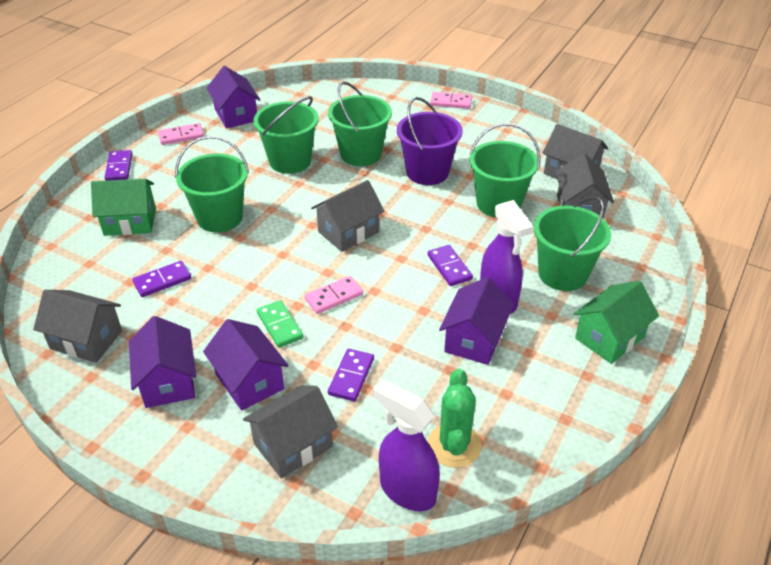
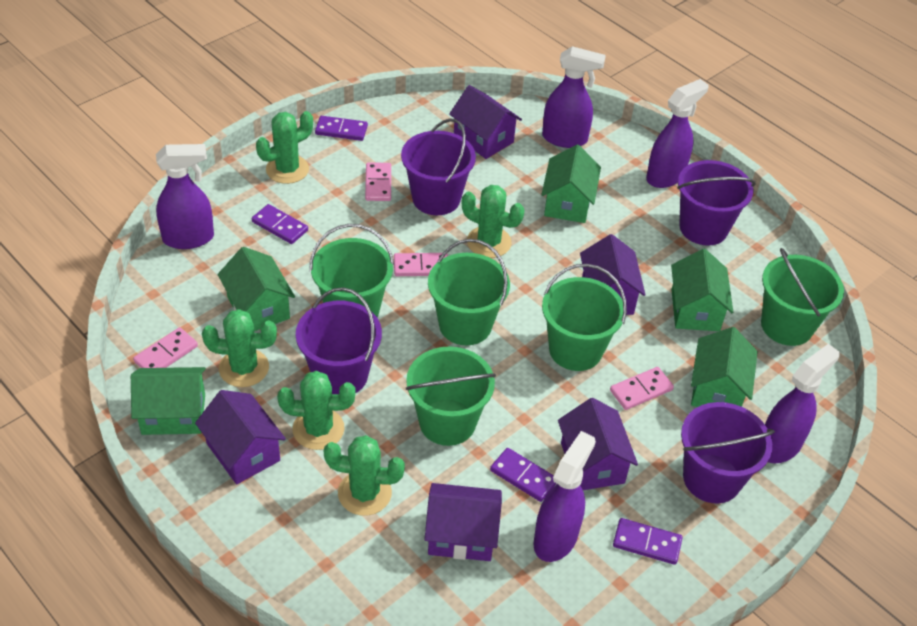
green cactus: 1 -> 5
green domino: 1 -> 0
green house: 2 -> 5
grey house: 5 -> 0
pink domino: 3 -> 4
purple bucket: 1 -> 4
purple house: 4 -> 5
purple spray bottle: 2 -> 5

